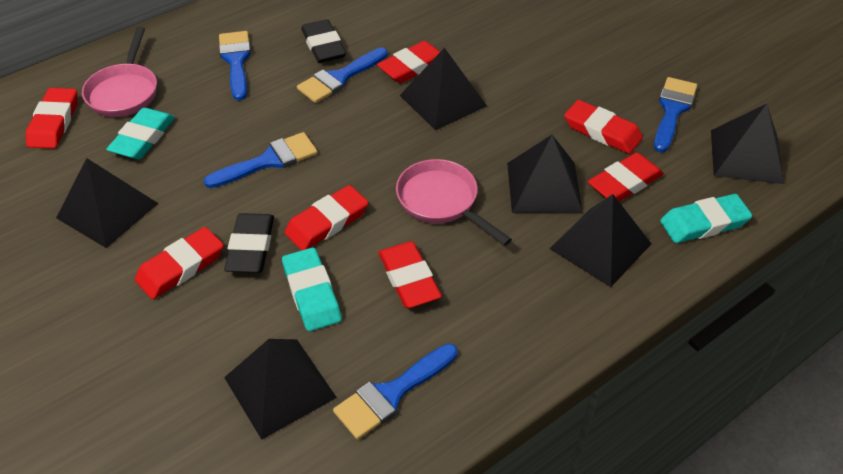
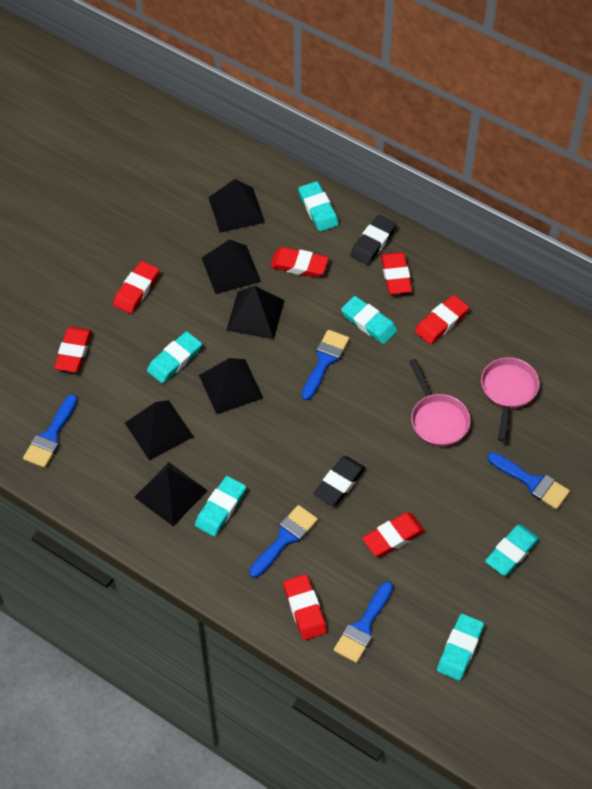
turquoise eraser: 3 -> 6

